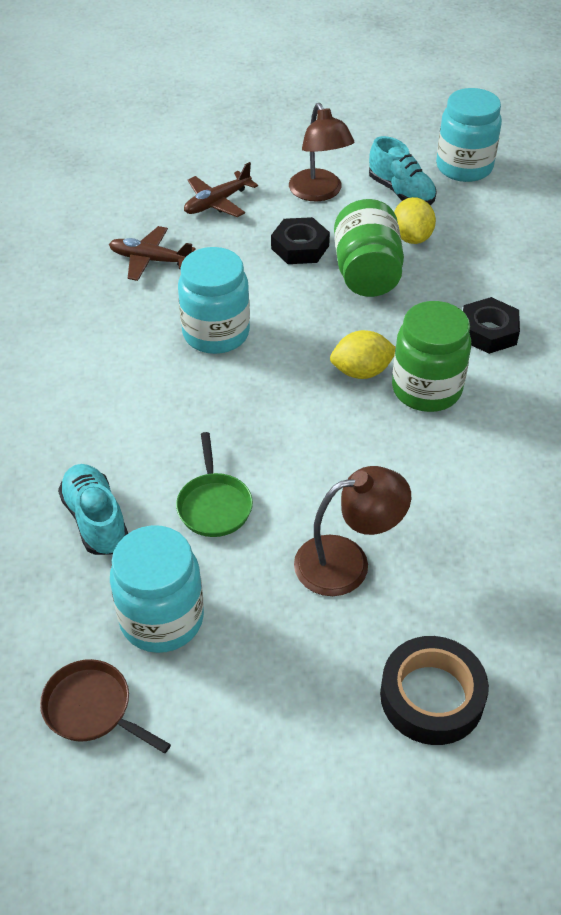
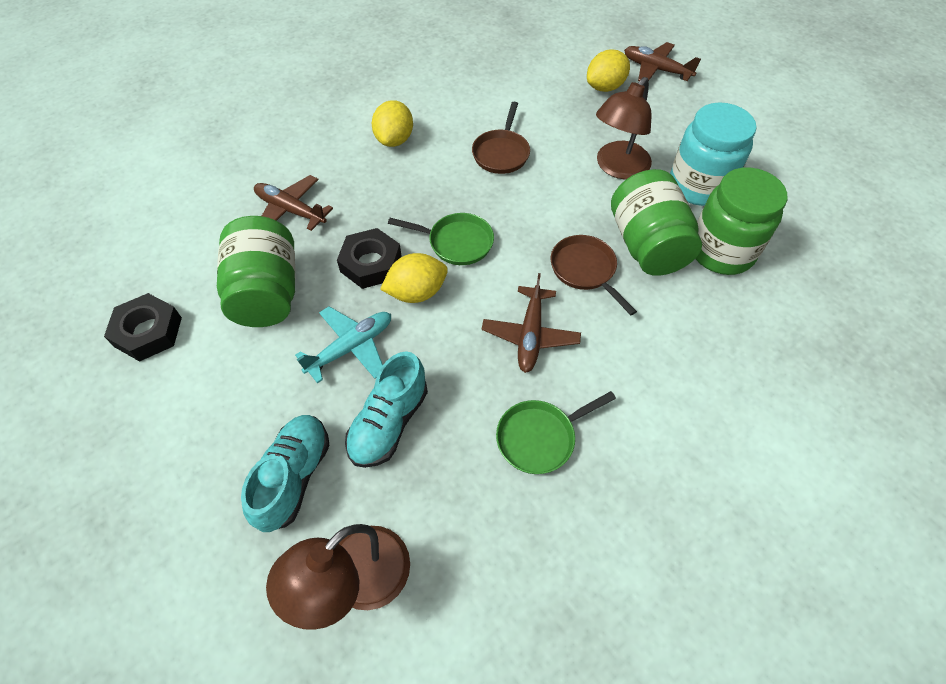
black tape: 1 -> 0
brown pan: 1 -> 2
brown plane: 2 -> 3
green jar: 2 -> 3
green pan: 1 -> 2
turquoise jar: 3 -> 1
turquoise plane: 0 -> 1
yellow lemon: 2 -> 3

